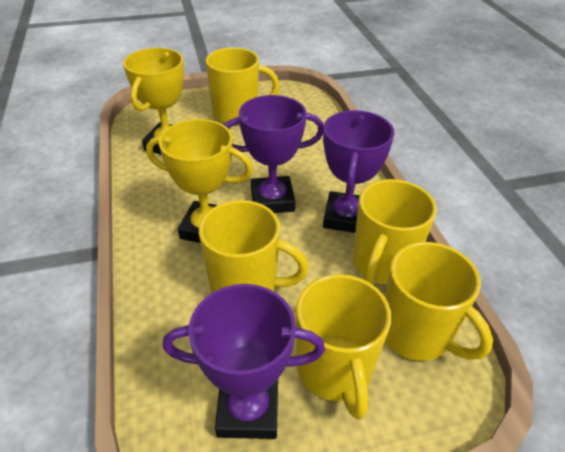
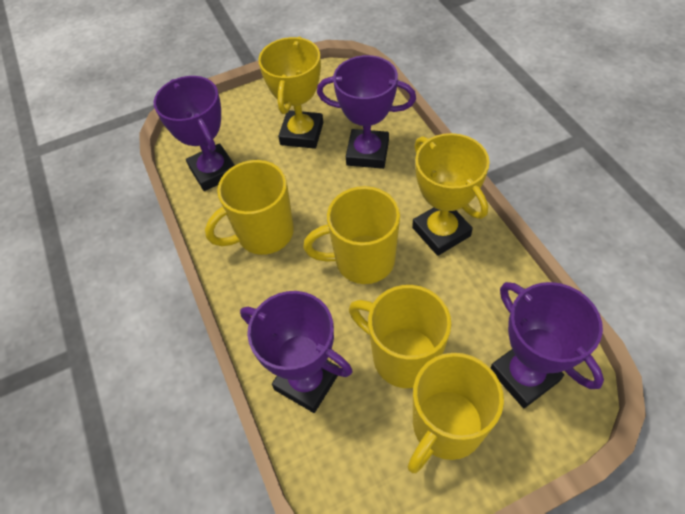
purple trophy: 3 -> 4
yellow mug: 5 -> 4

